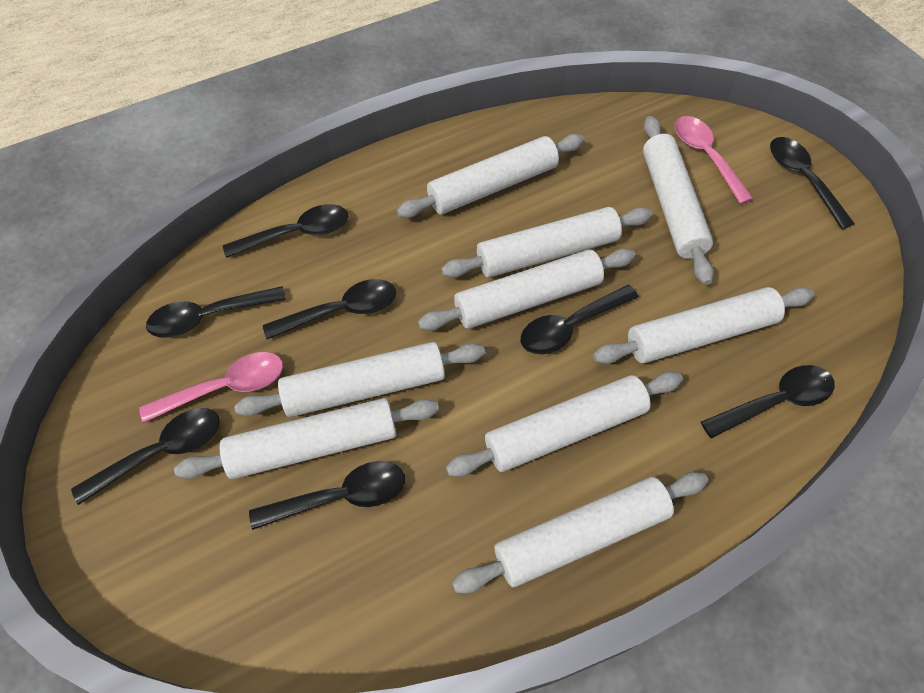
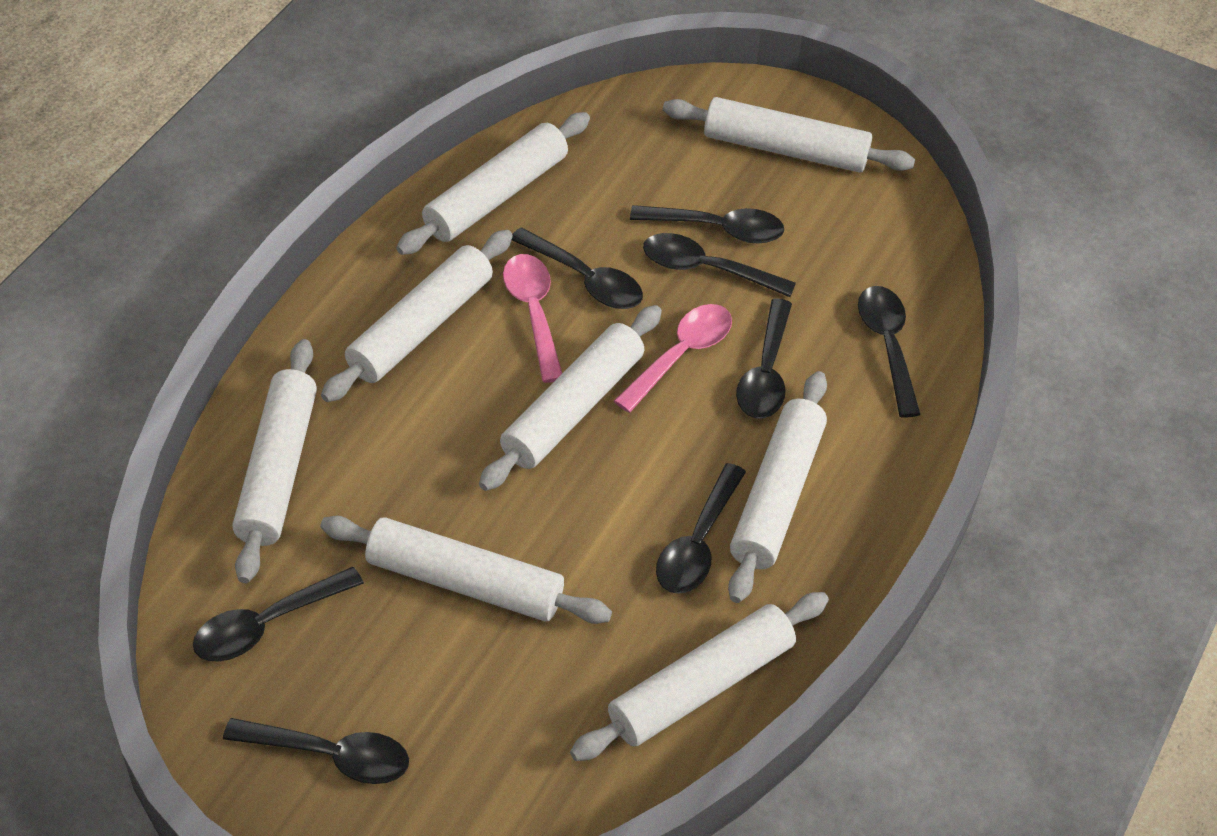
white rolling pin: 9 -> 8

